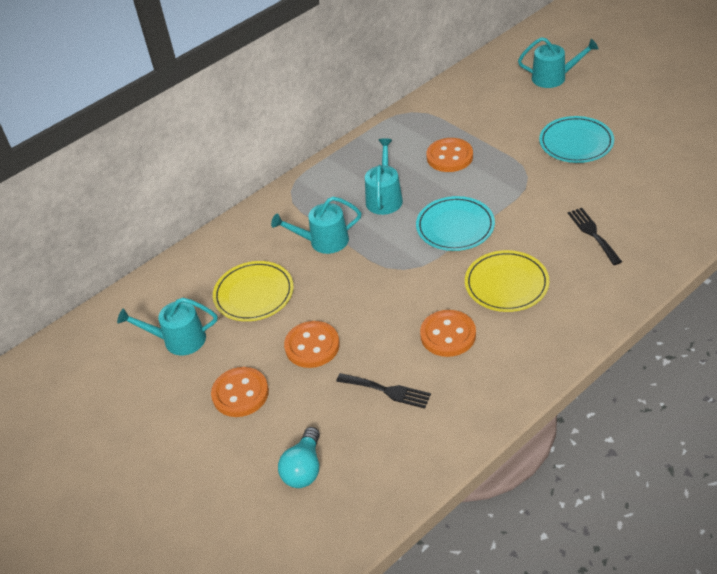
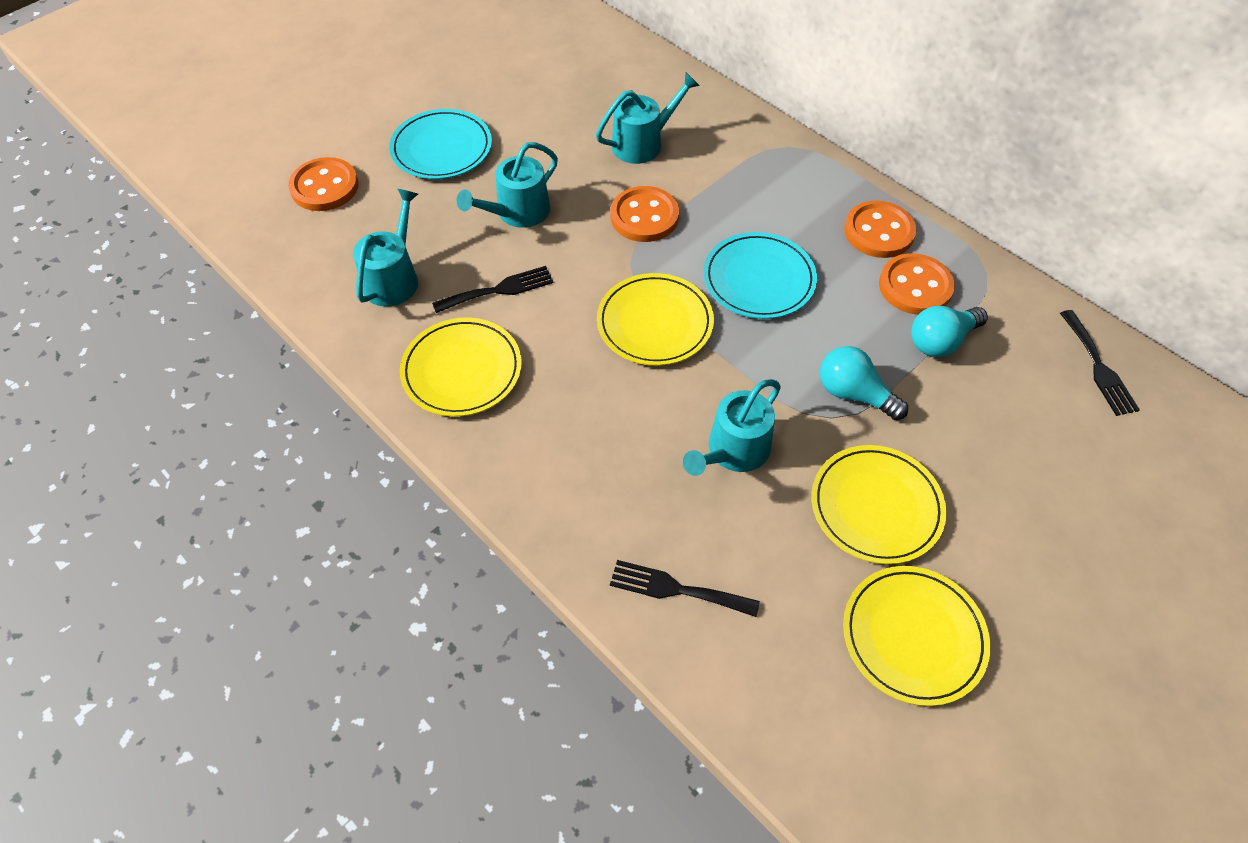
black fork: 2 -> 3
turquoise light bulb: 1 -> 2
yellow plate: 2 -> 4

